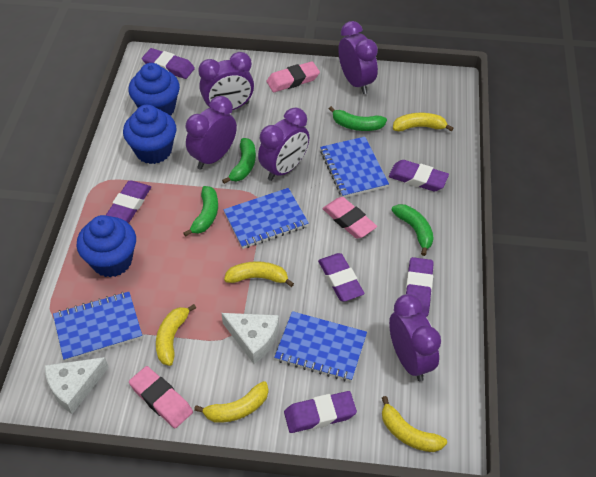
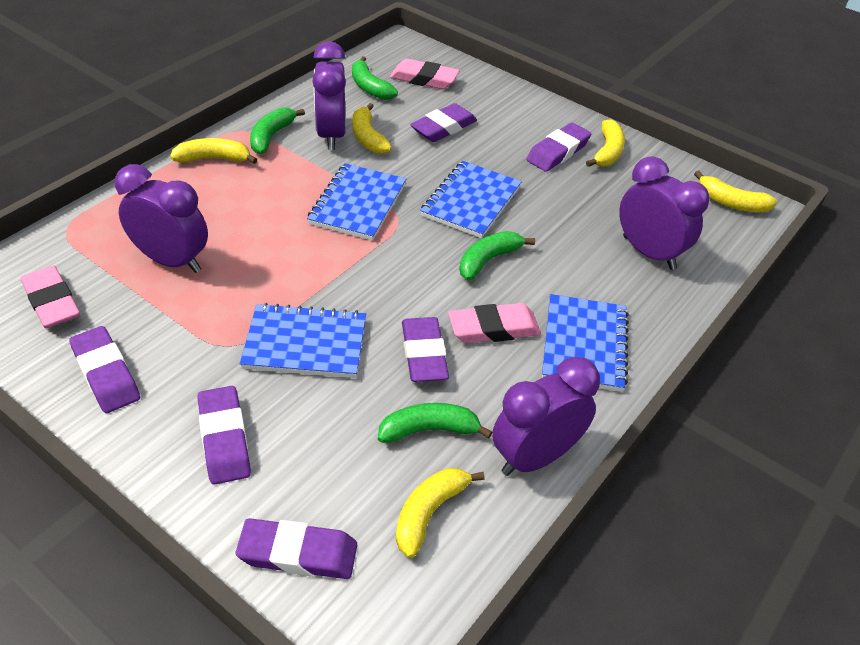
blue cupcake: 3 -> 0
purple clock: 5 -> 4
white cheese: 2 -> 0

